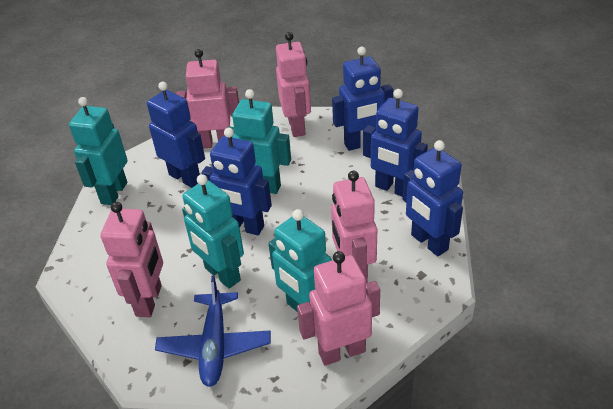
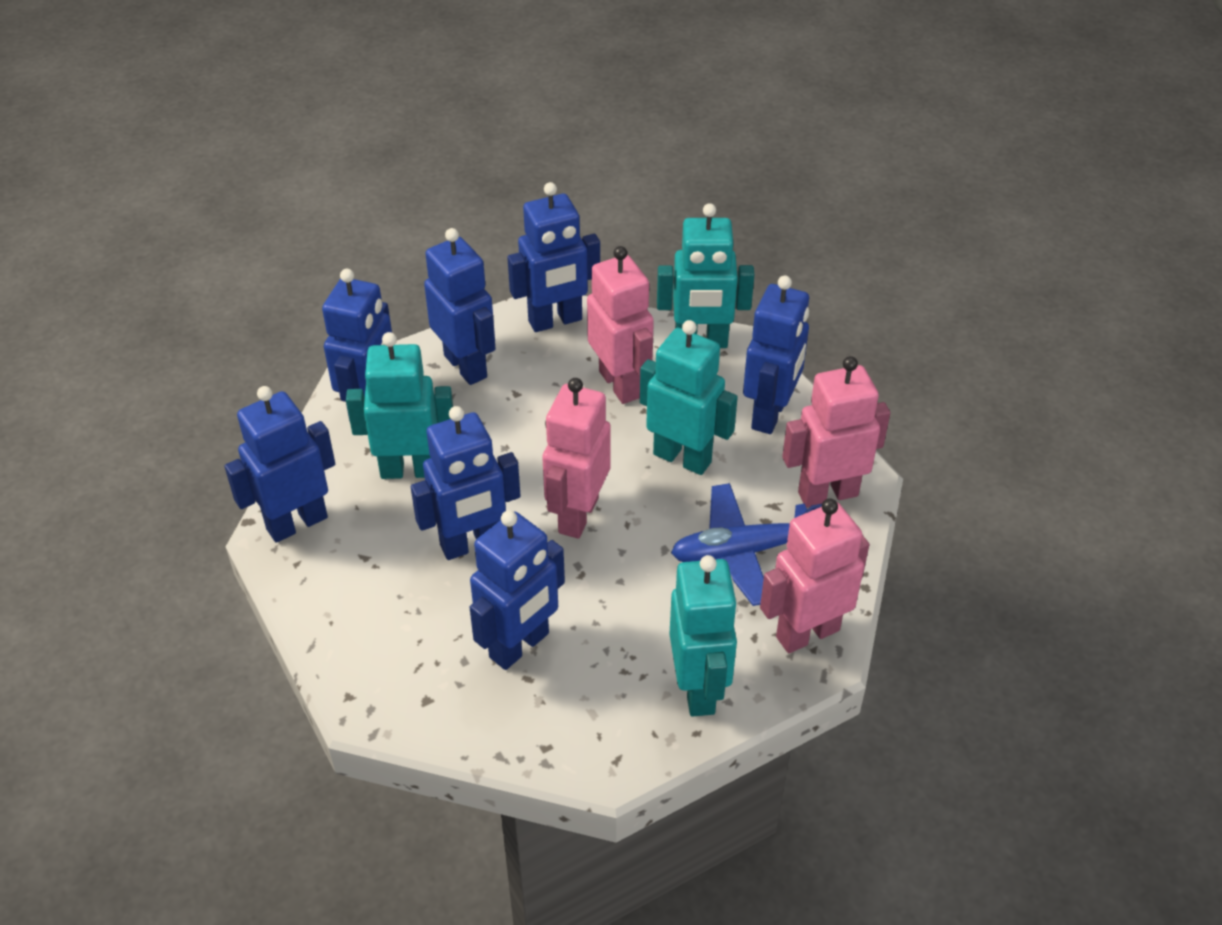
blue robot: 5 -> 7
pink robot: 5 -> 4

